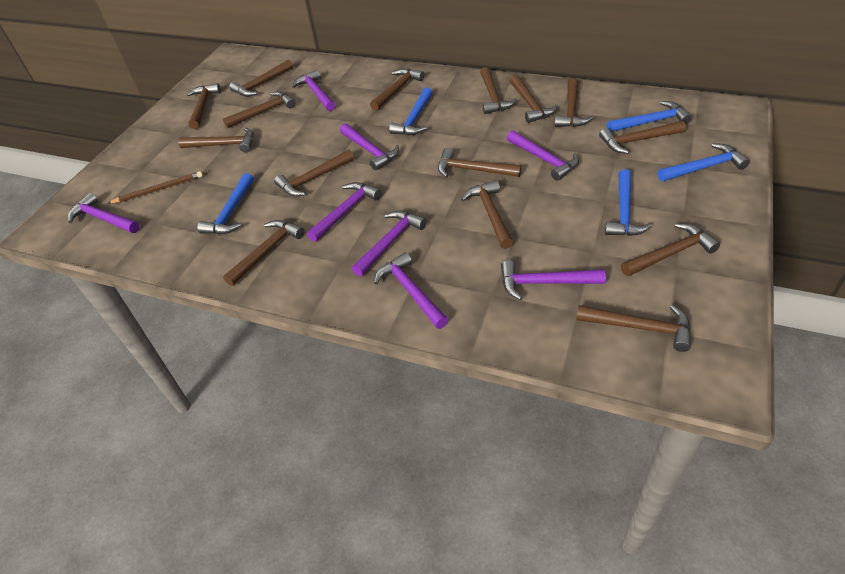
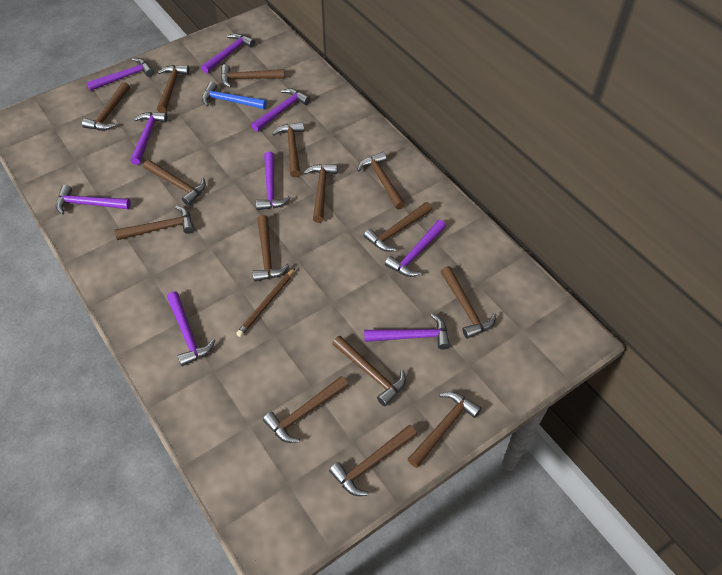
blue hammer: 5 -> 1
purple hammer: 8 -> 9

